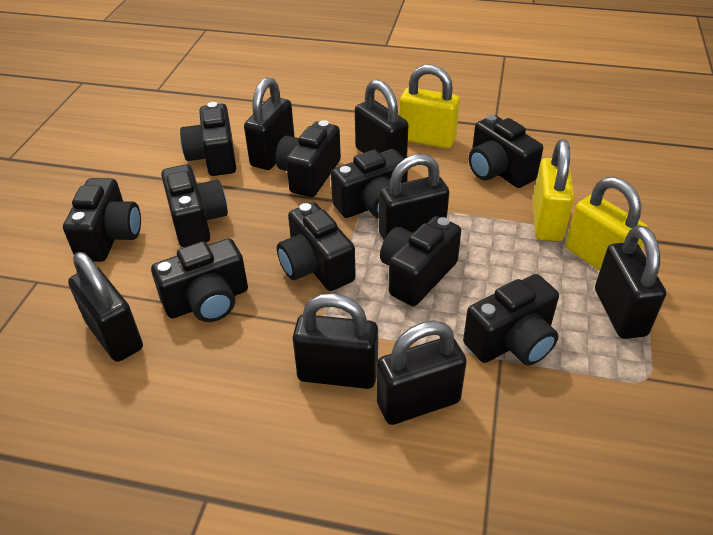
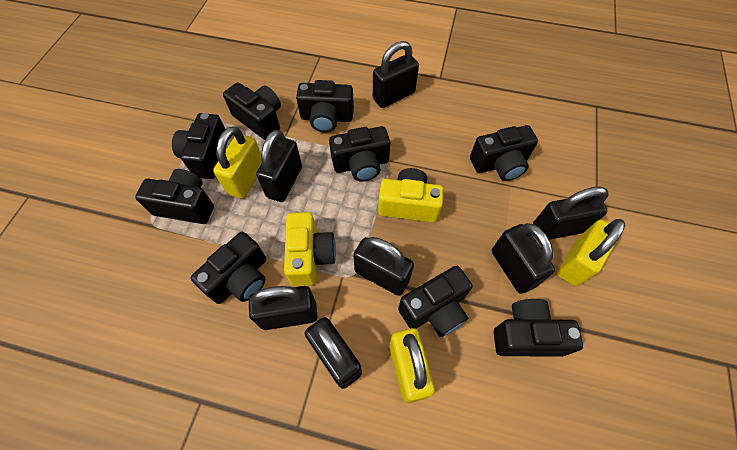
black camera: 10 -> 9
yellow camera: 0 -> 2

